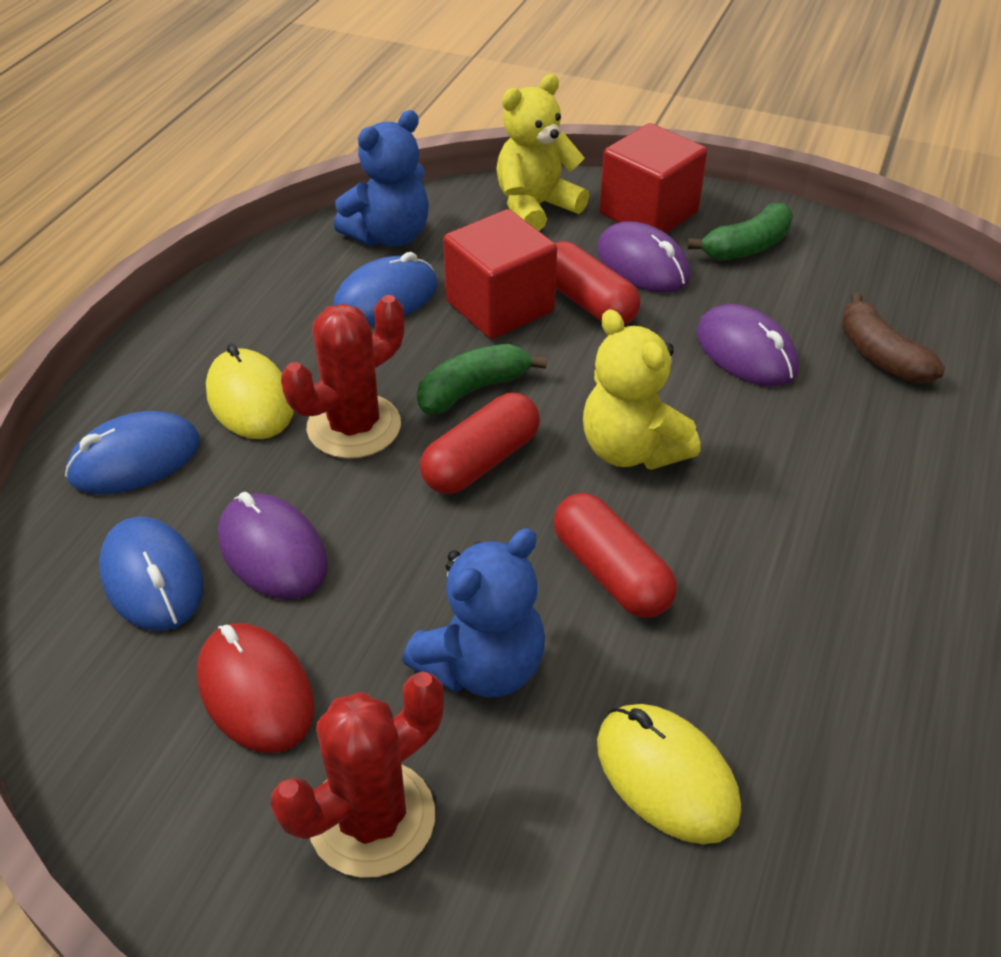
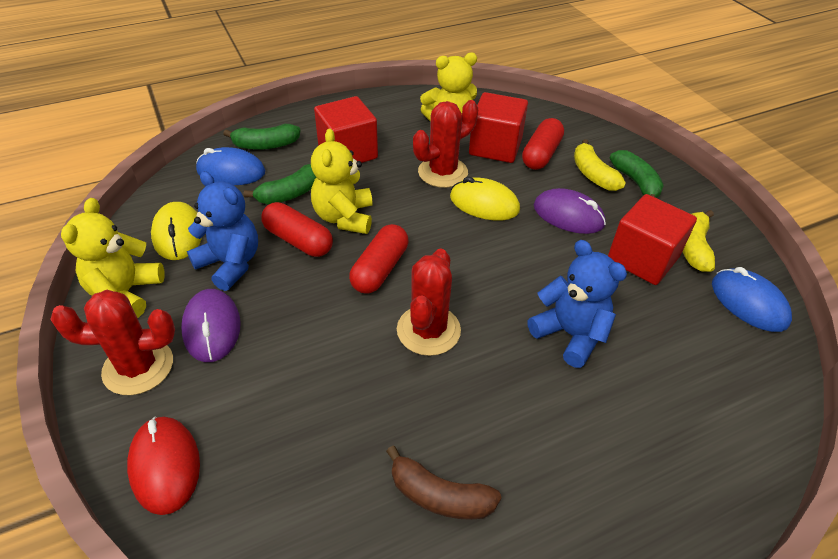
blue mouse: 3 -> 2
green banana: 2 -> 3
purple mouse: 3 -> 2
red cactus: 2 -> 3
red cube: 2 -> 3
yellow banana: 0 -> 2
yellow teddy bear: 2 -> 3

